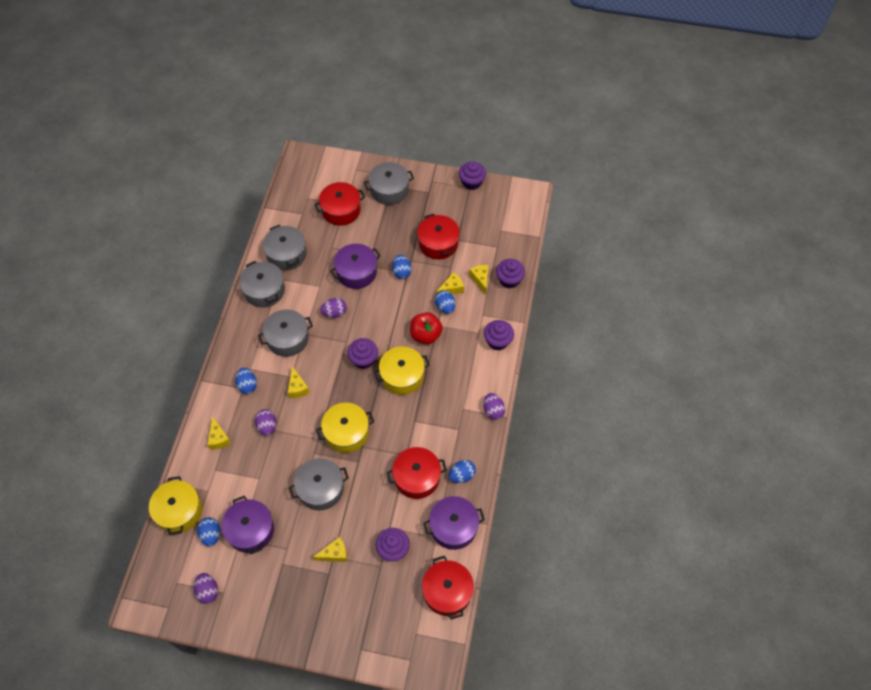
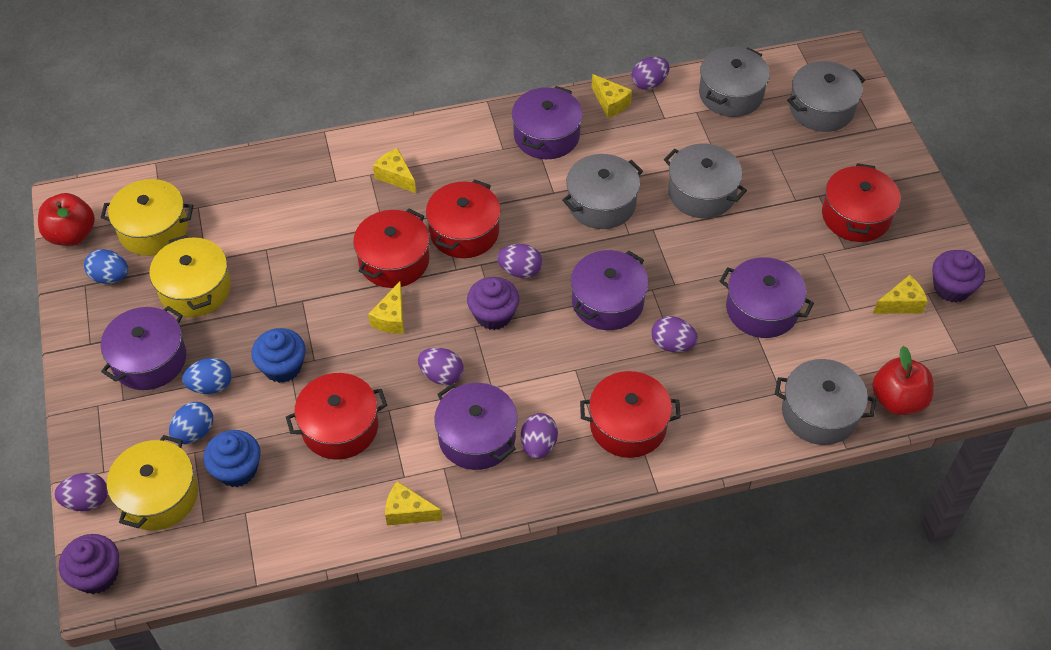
blue cupcake: 0 -> 2
blue egg: 5 -> 3
purple cupcake: 5 -> 3
purple egg: 4 -> 6
purple pot: 3 -> 5
red apple: 1 -> 2
red pot: 4 -> 5

